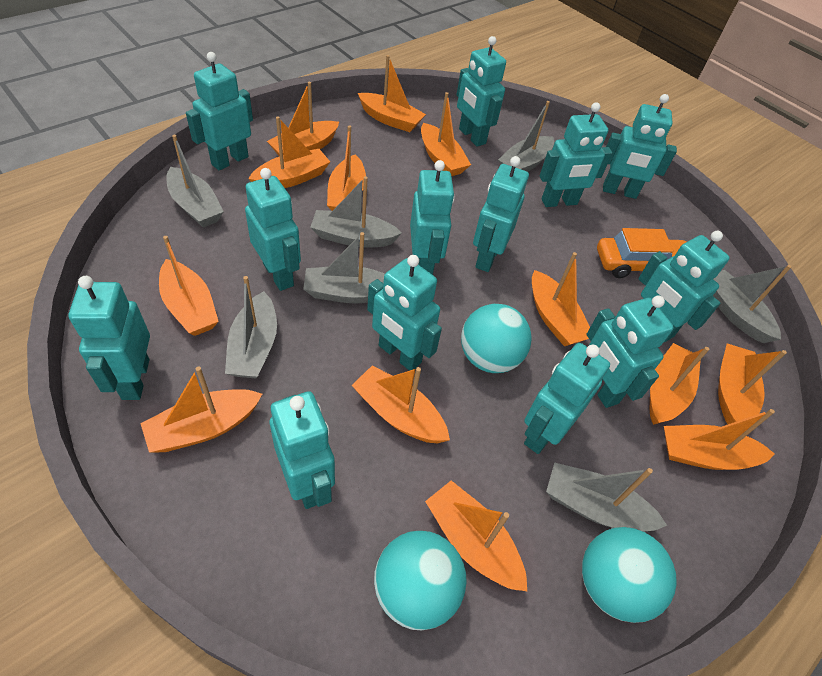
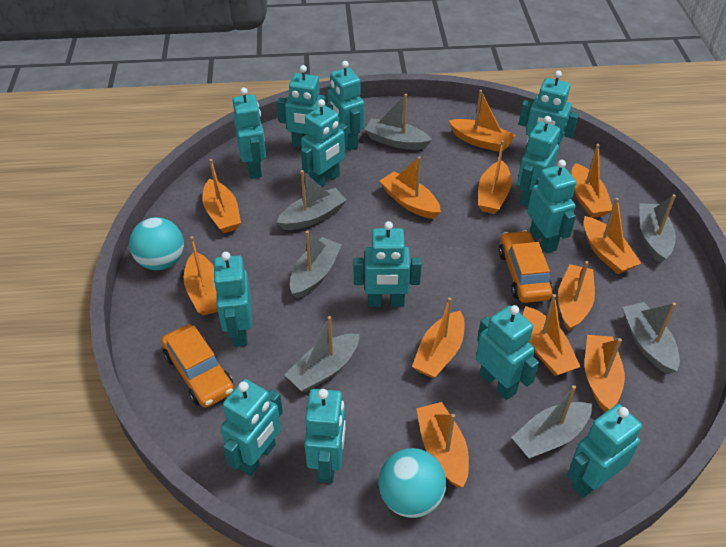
orange boat: 13 -> 12
orange car: 1 -> 2
turquoise ball: 3 -> 2

